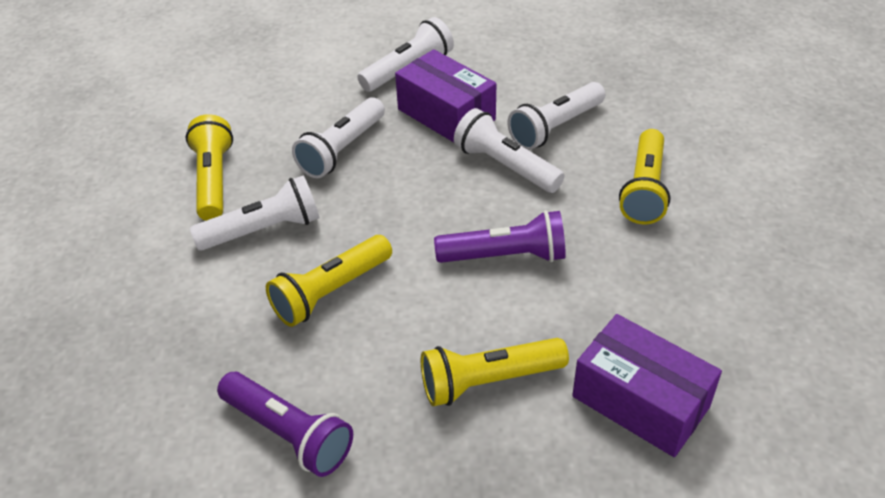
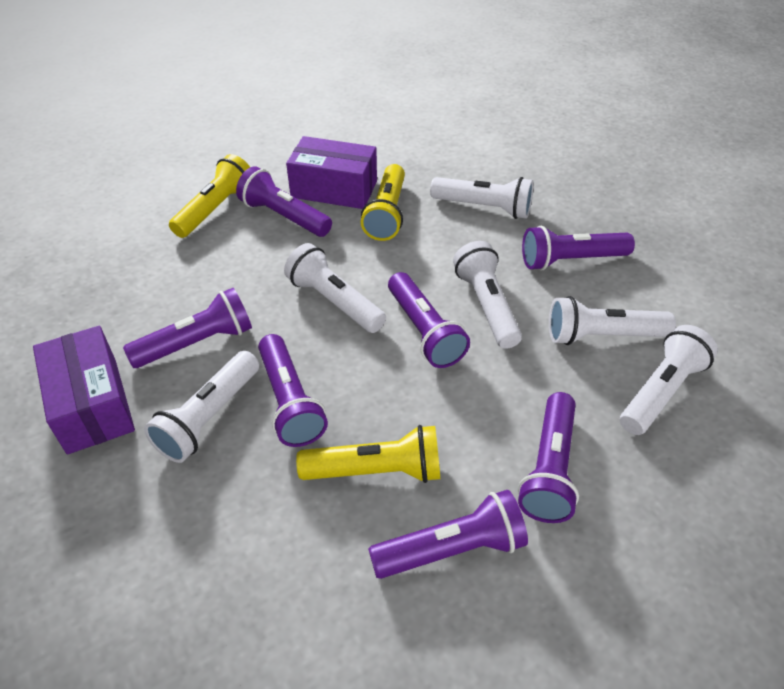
purple flashlight: 2 -> 7
white flashlight: 5 -> 6
yellow flashlight: 4 -> 3

